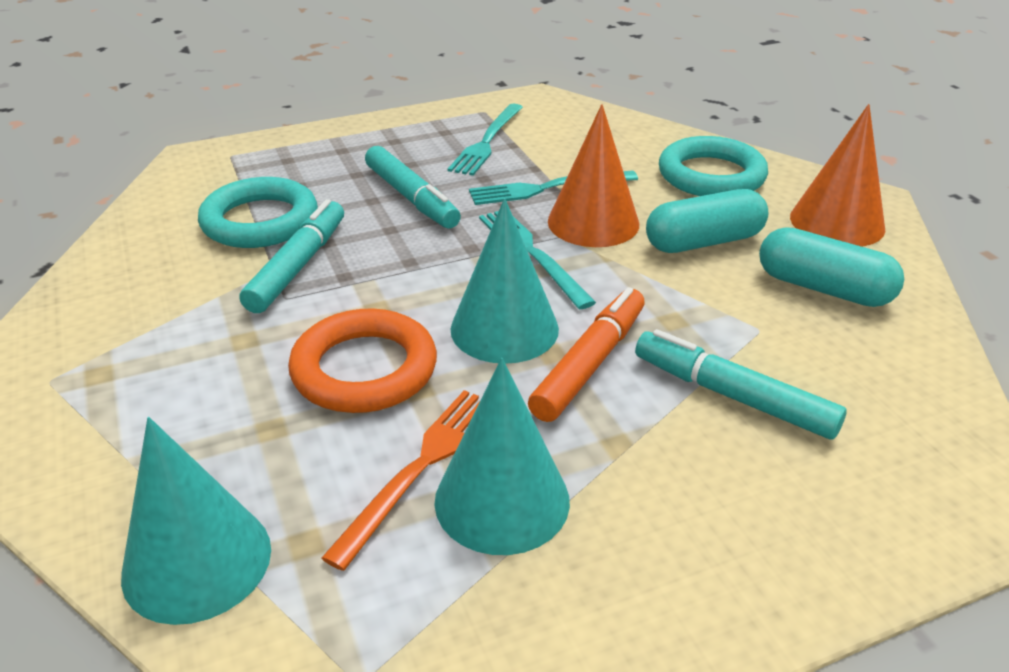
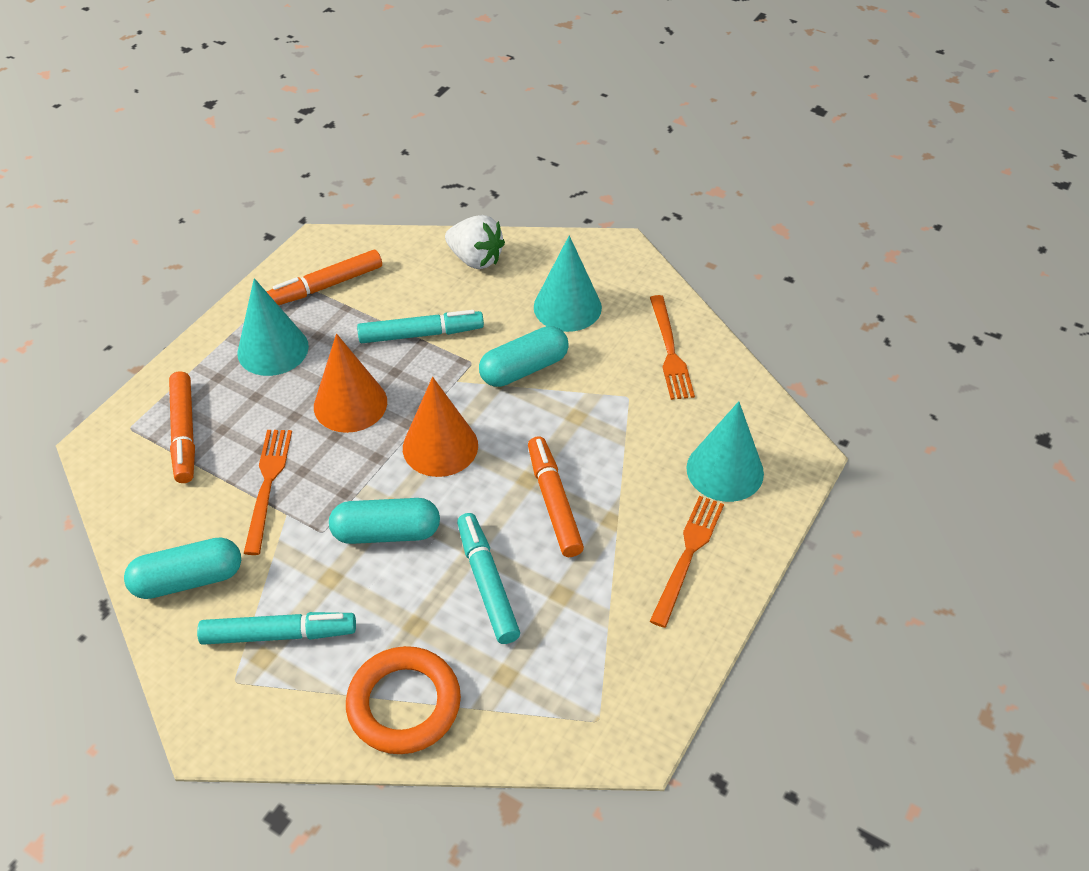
orange fork: 1 -> 3
orange marker: 1 -> 3
turquoise capsule: 2 -> 3
turquoise fork: 3 -> 0
turquoise ring: 2 -> 0
white strawberry: 0 -> 1

